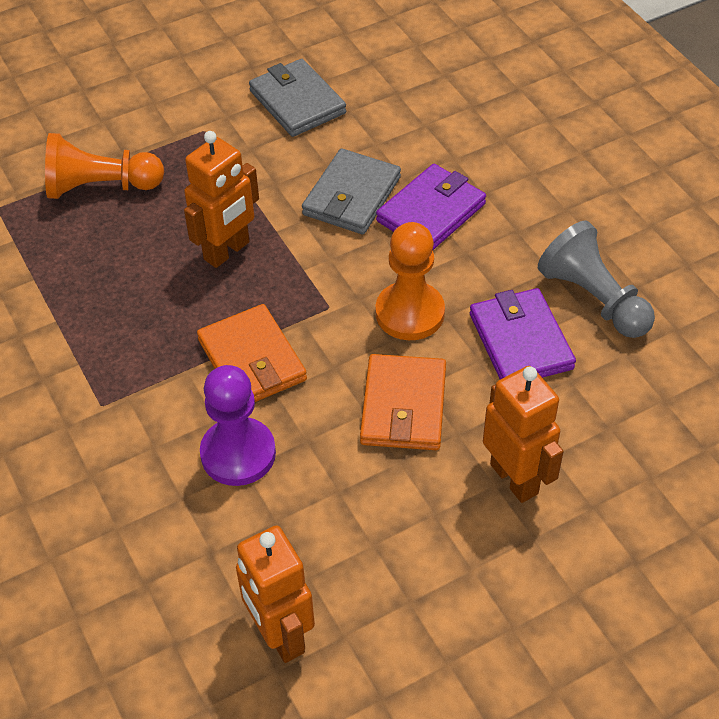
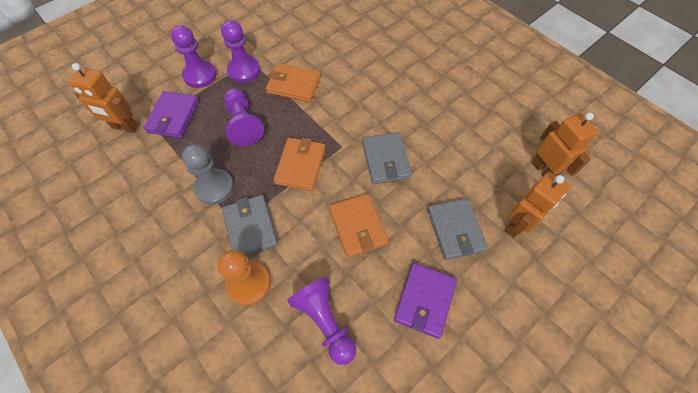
grey wallet: 2 -> 3
orange pawn: 2 -> 1
orange wallet: 2 -> 3
purple pawn: 1 -> 4

